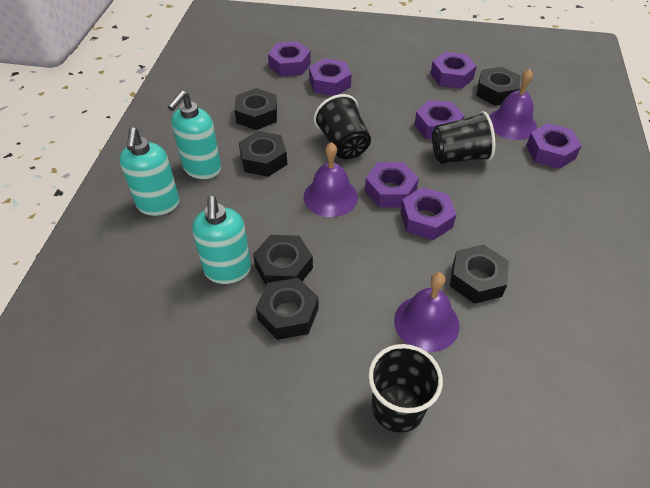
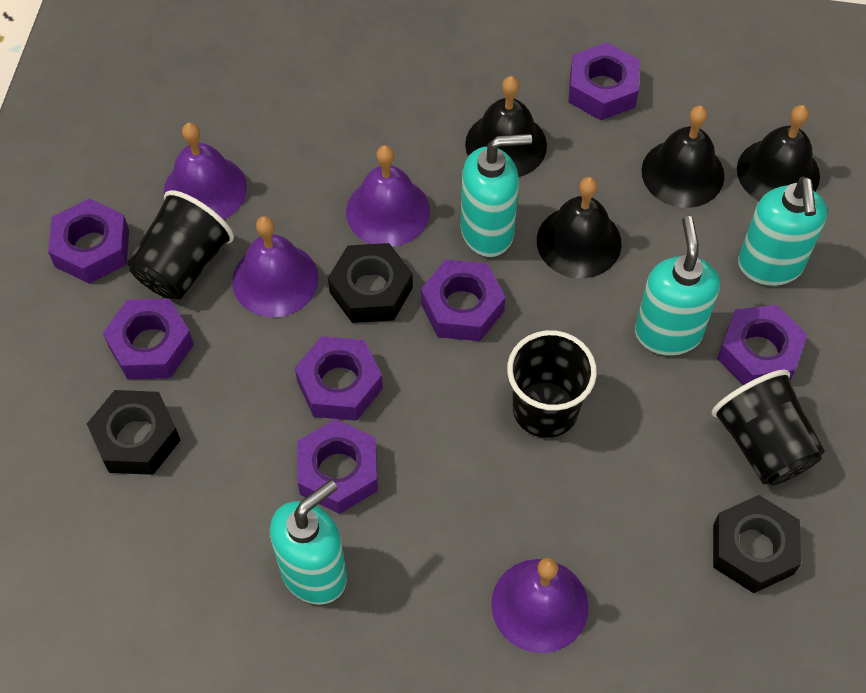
black bell: 0 -> 4
black nut: 6 -> 3
purple bell: 3 -> 4
turquoise soap dispenser: 3 -> 4

